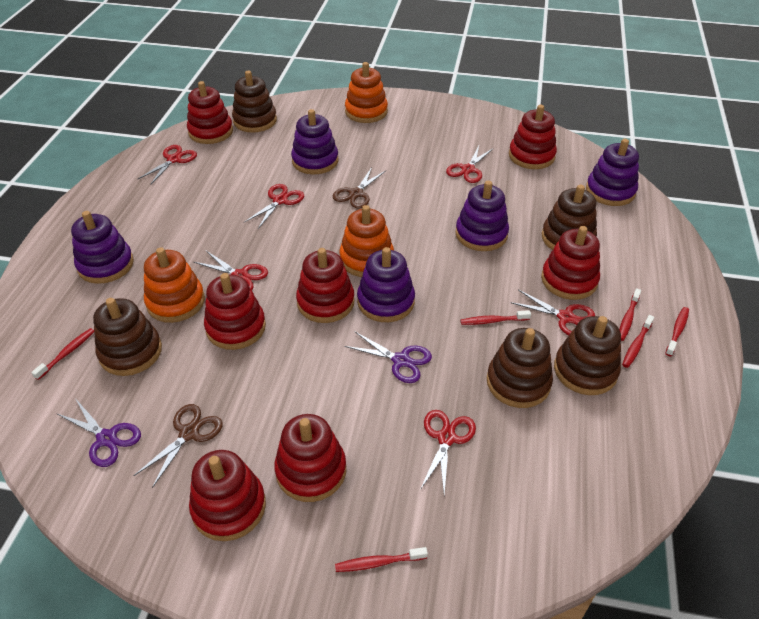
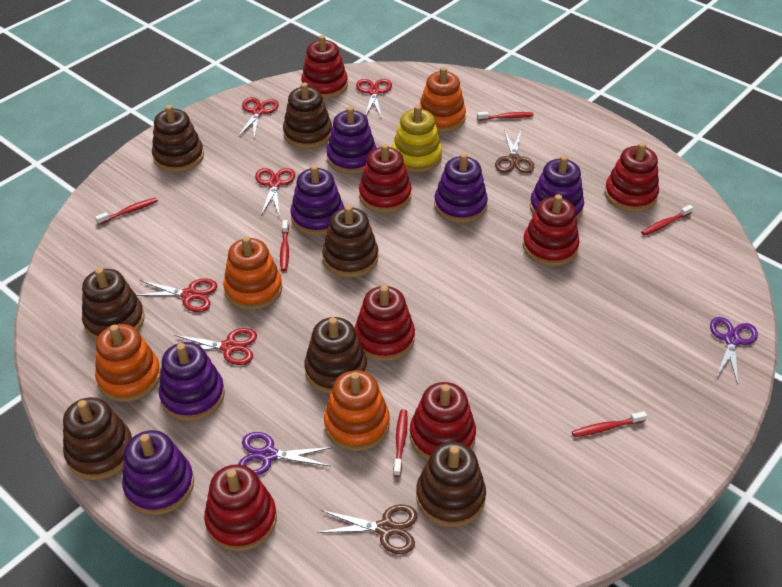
brown stacking toy: 5 -> 7
orange stacking toy: 3 -> 4
purple stacking toy: 5 -> 6
red scissors: 6 -> 5
yellow stacking toy: 0 -> 1

